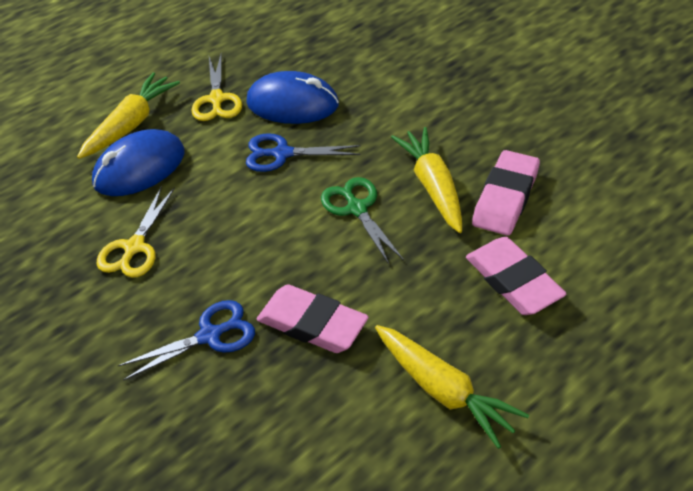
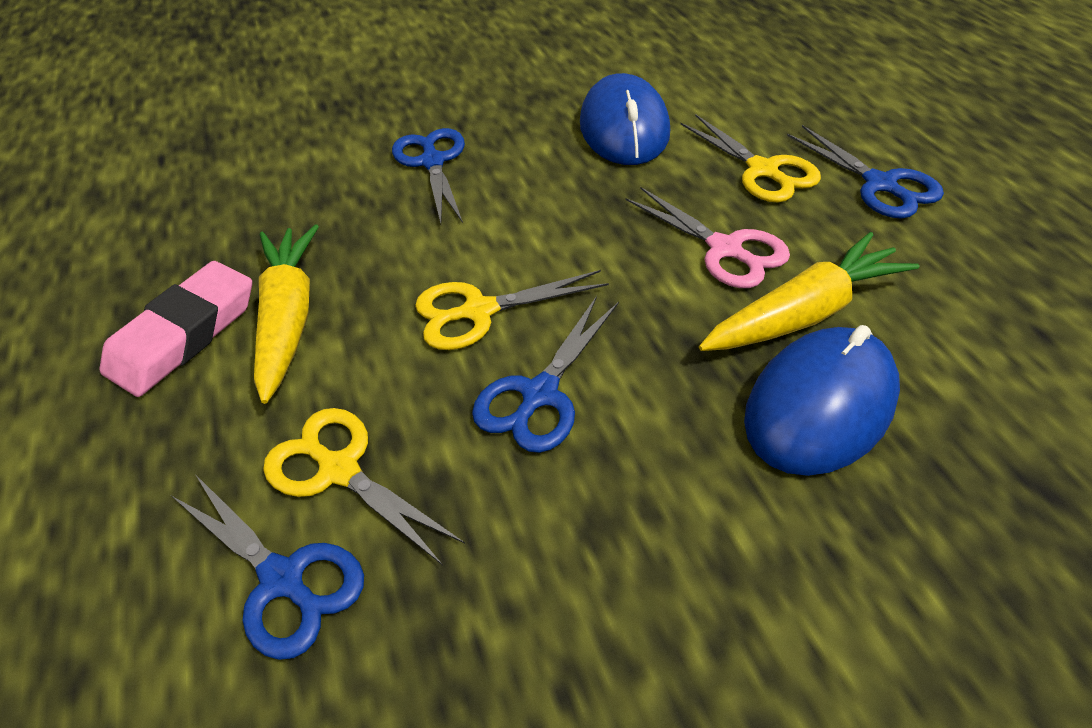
blue scissors: 2 -> 4
green scissors: 1 -> 0
pink eraser: 3 -> 1
pink scissors: 0 -> 1
yellow carrot: 3 -> 2
yellow scissors: 2 -> 3

